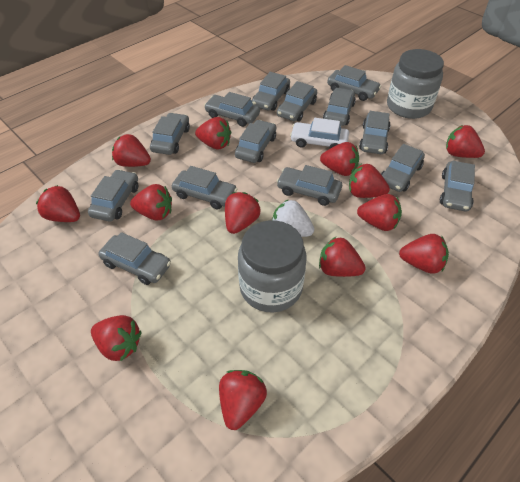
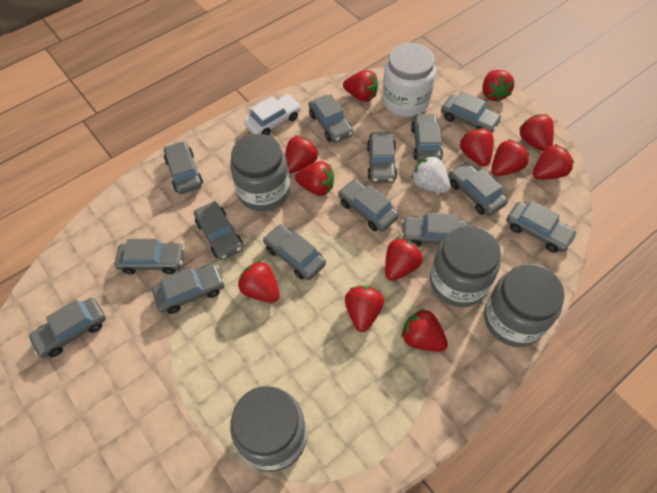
grey jar: 2 -> 4
red strawberry: 13 -> 12
white jar: 0 -> 1

